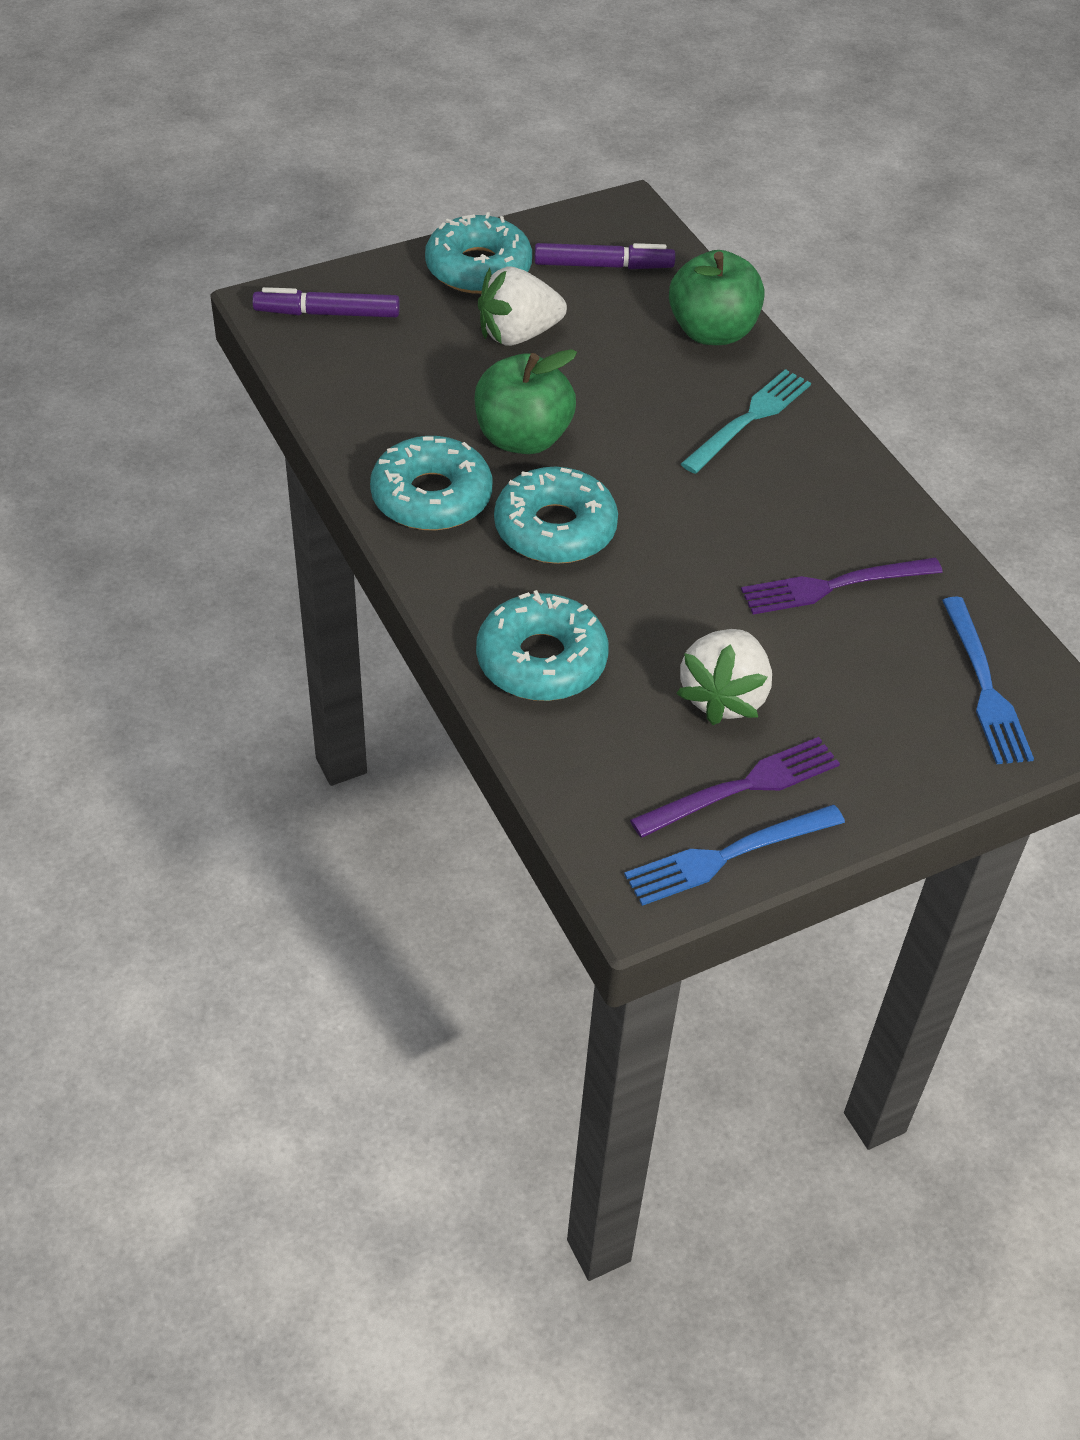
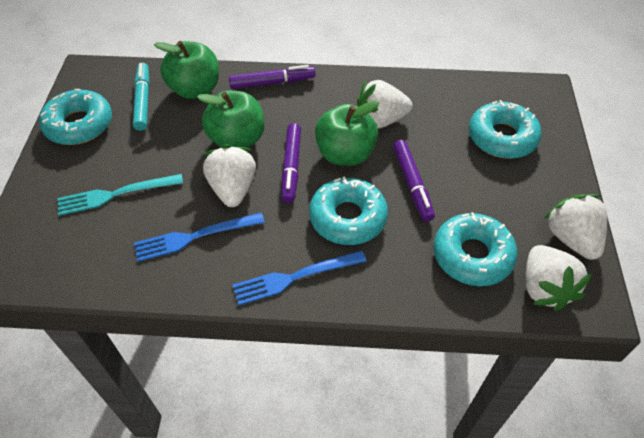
green apple: 2 -> 3
purple fork: 2 -> 0
purple marker: 2 -> 3
turquoise marker: 0 -> 1
white strawberry: 2 -> 4

